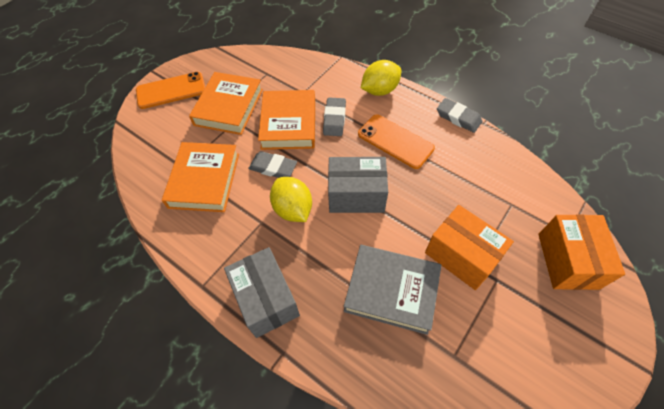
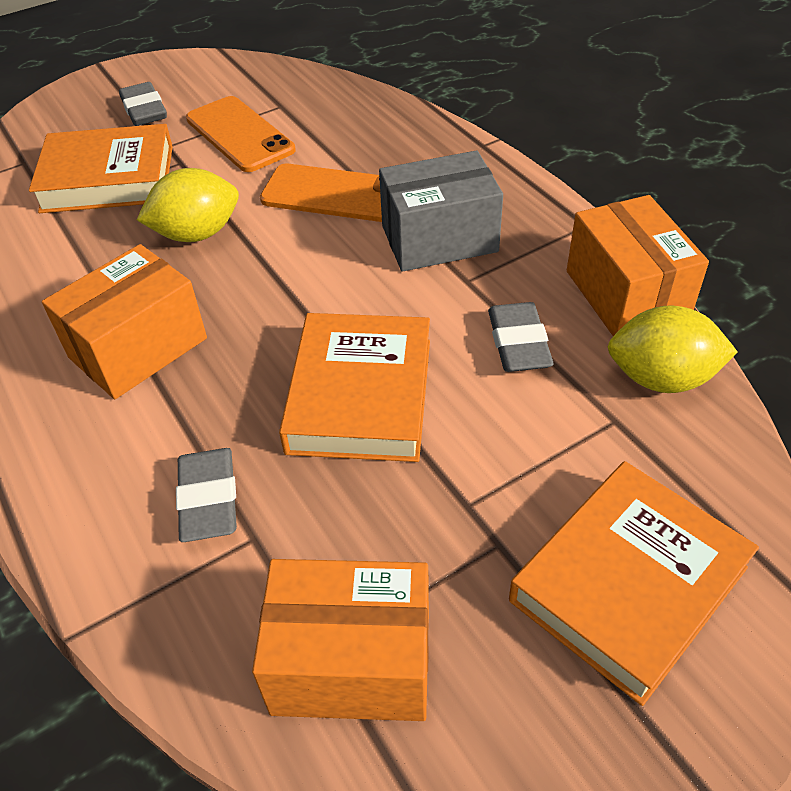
grey book: 1 -> 0
grey box: 2 -> 1
orange box: 2 -> 3

